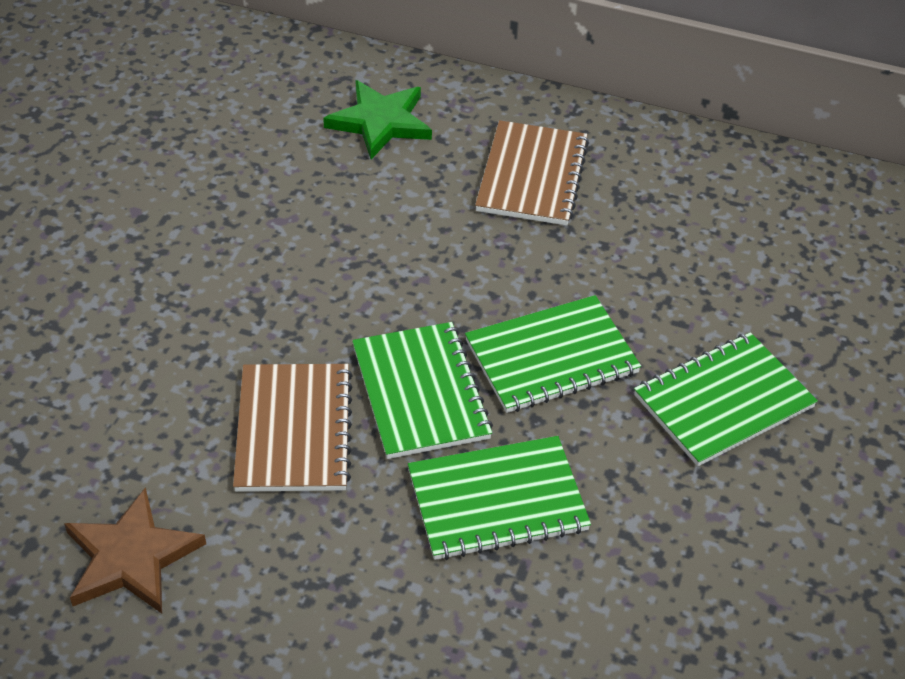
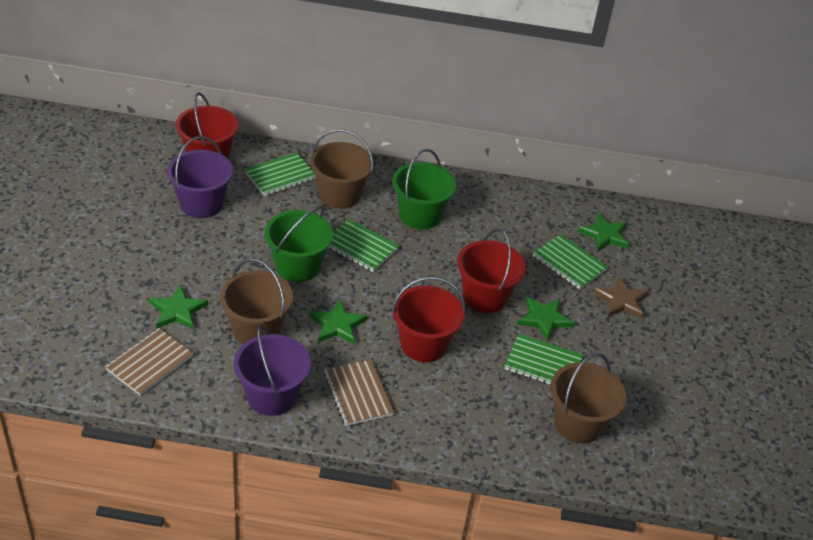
brown bucket: 0 -> 3
green bucket: 0 -> 2
green star: 1 -> 4
purple bucket: 0 -> 2
red bucket: 0 -> 3

